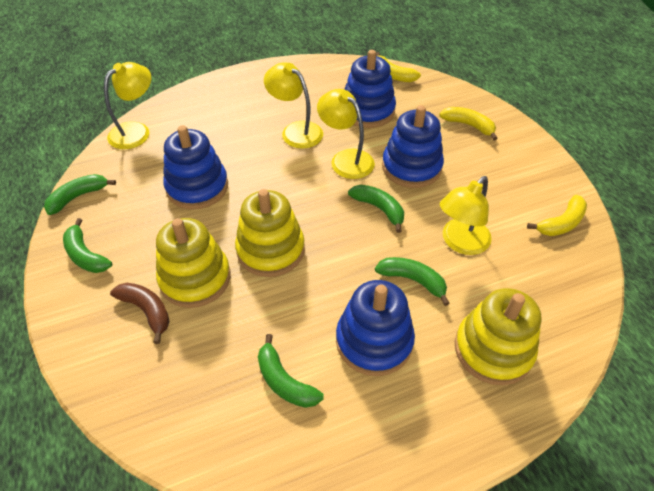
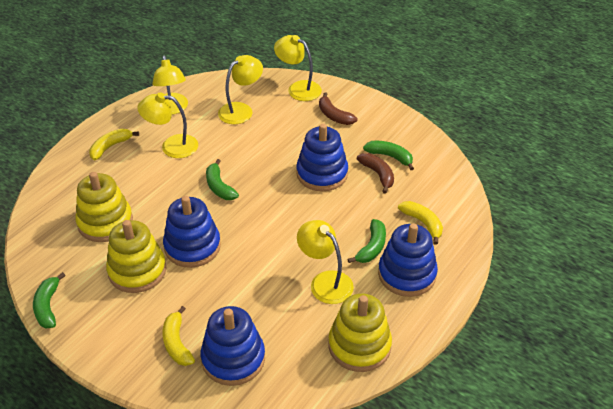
brown banana: 1 -> 2
green banana: 5 -> 4
yellow lamp: 4 -> 5

